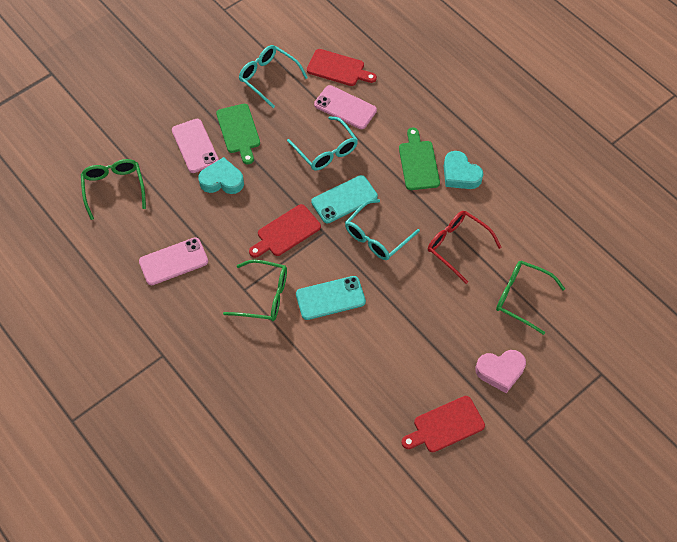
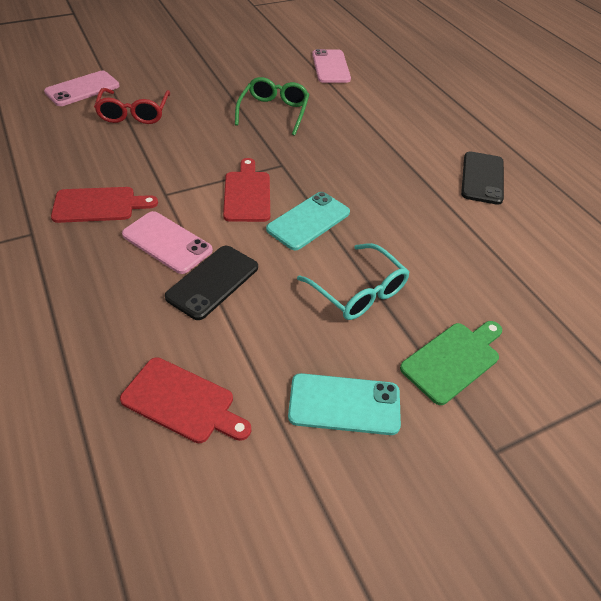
black phone: 0 -> 2
green cutting board: 2 -> 1
green glasses: 3 -> 1
pink heart: 1 -> 0
turquoise glasses: 3 -> 1
turquoise heart: 2 -> 0

